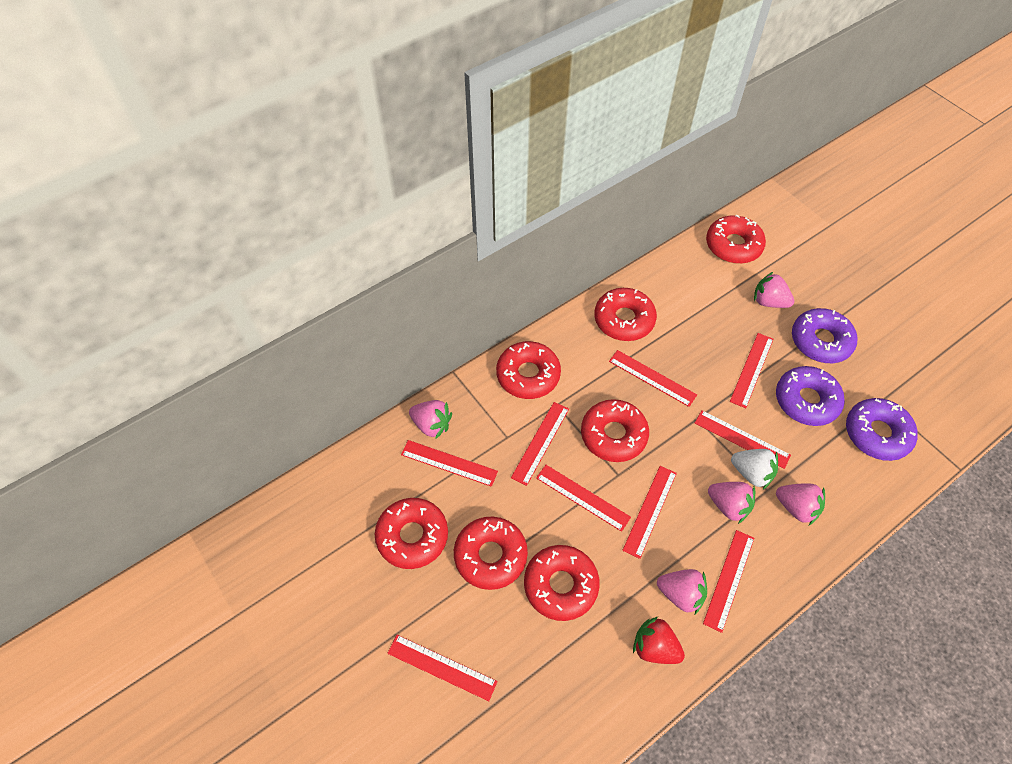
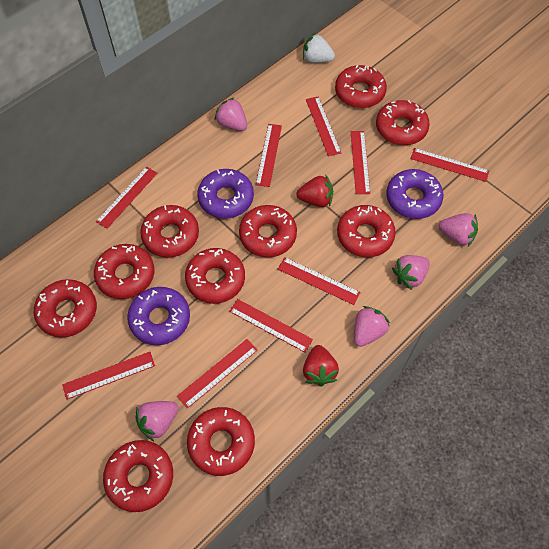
red donut: 7 -> 10
red strawberry: 1 -> 2

